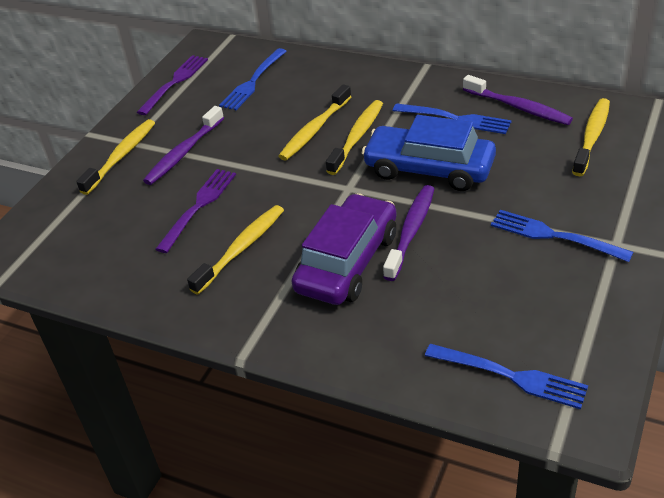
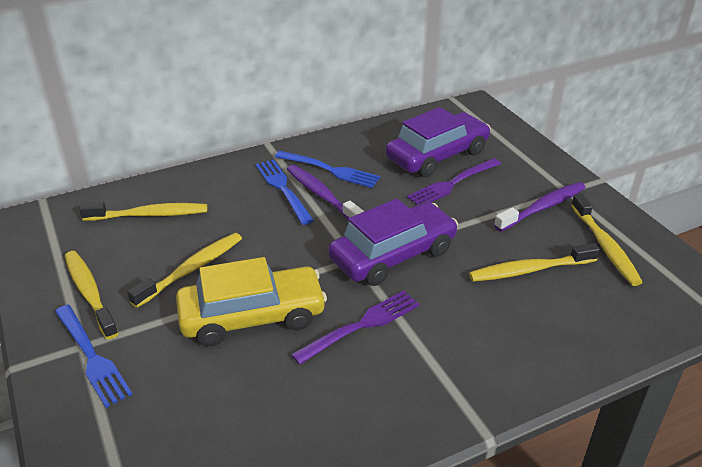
blue car: 1 -> 0
blue fork: 4 -> 3
purple car: 1 -> 2
purple toothbrush: 3 -> 2
yellow car: 0 -> 1

